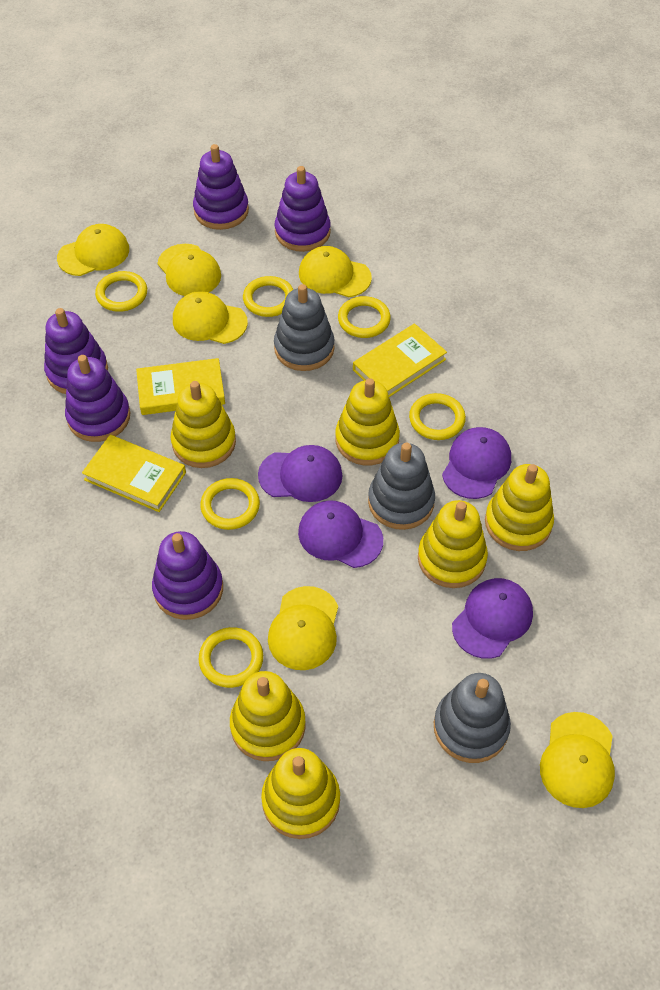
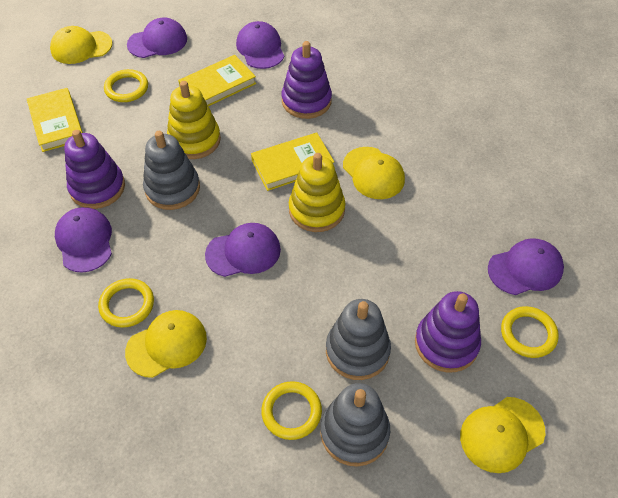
purple cap: 4 -> 5
purple stacking toy: 5 -> 3
yellow cap: 6 -> 4
yellow ring: 6 -> 4
yellow stacking toy: 6 -> 2

